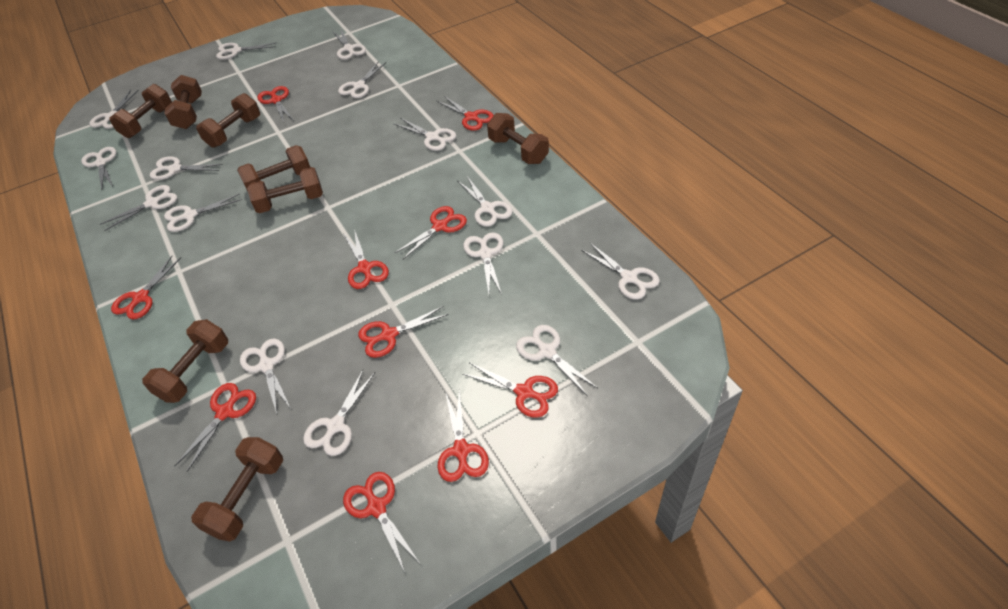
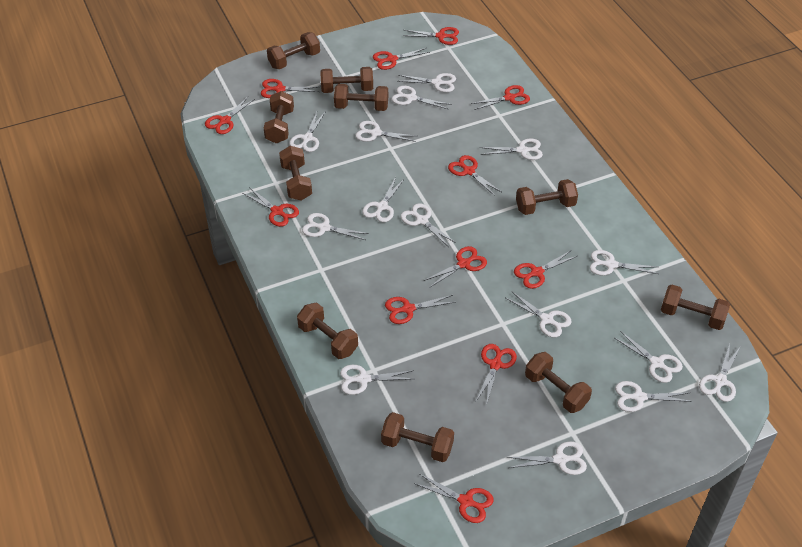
brown dumbbell: 8 -> 10
red scissors: 10 -> 12

